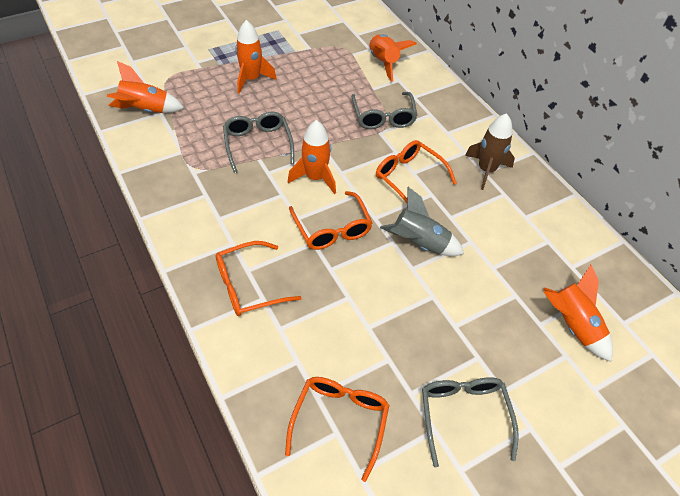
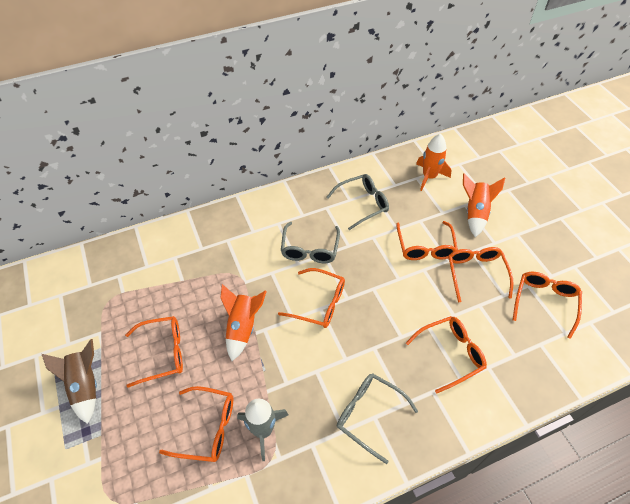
orange glasses: 4 -> 7
orange rocket: 5 -> 3

